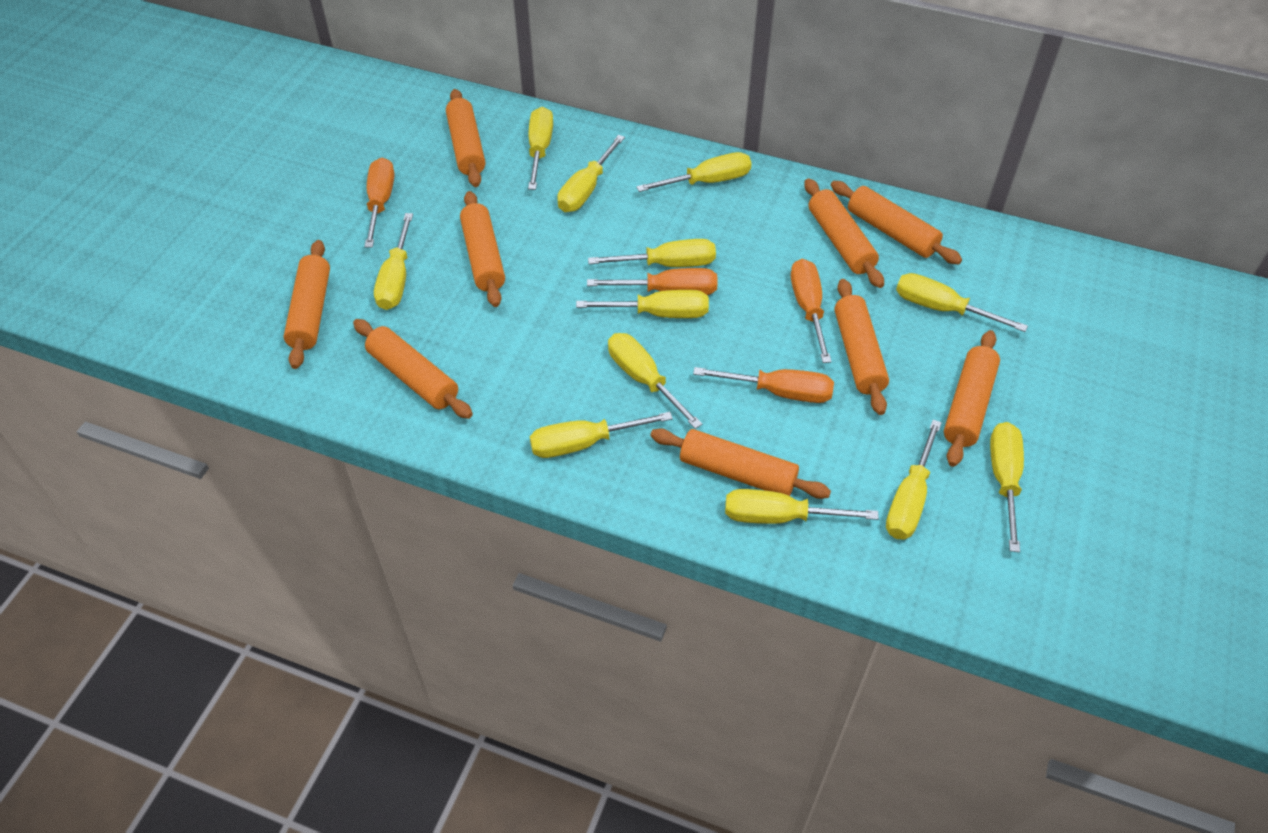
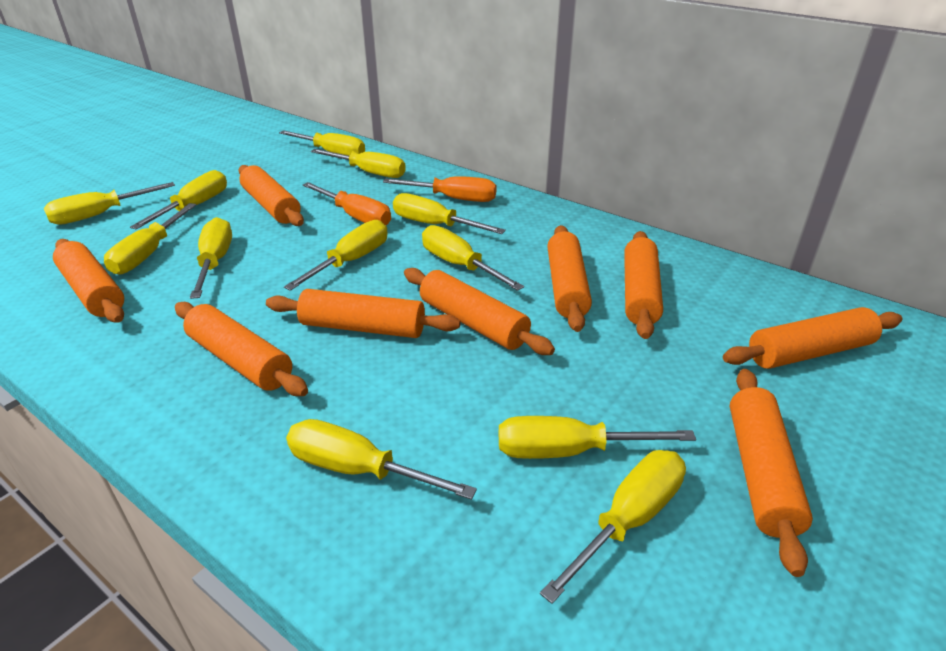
orange screwdriver: 4 -> 2

